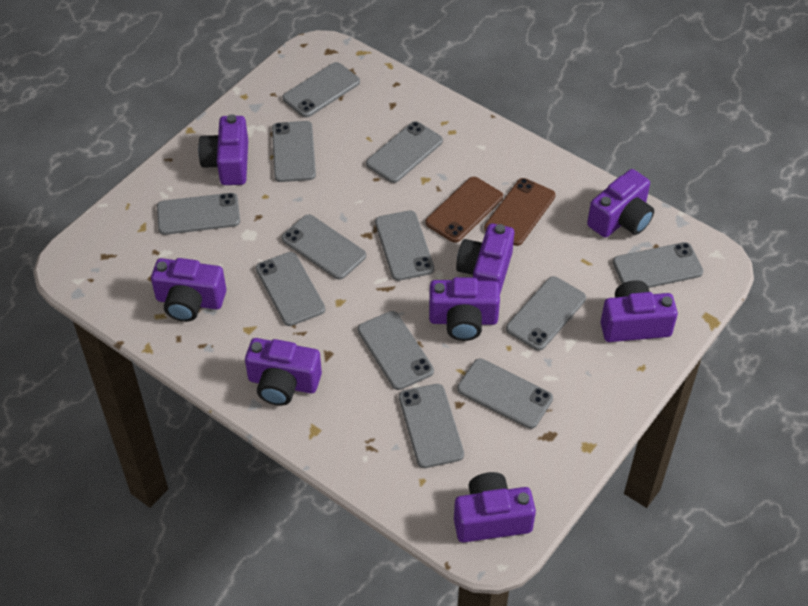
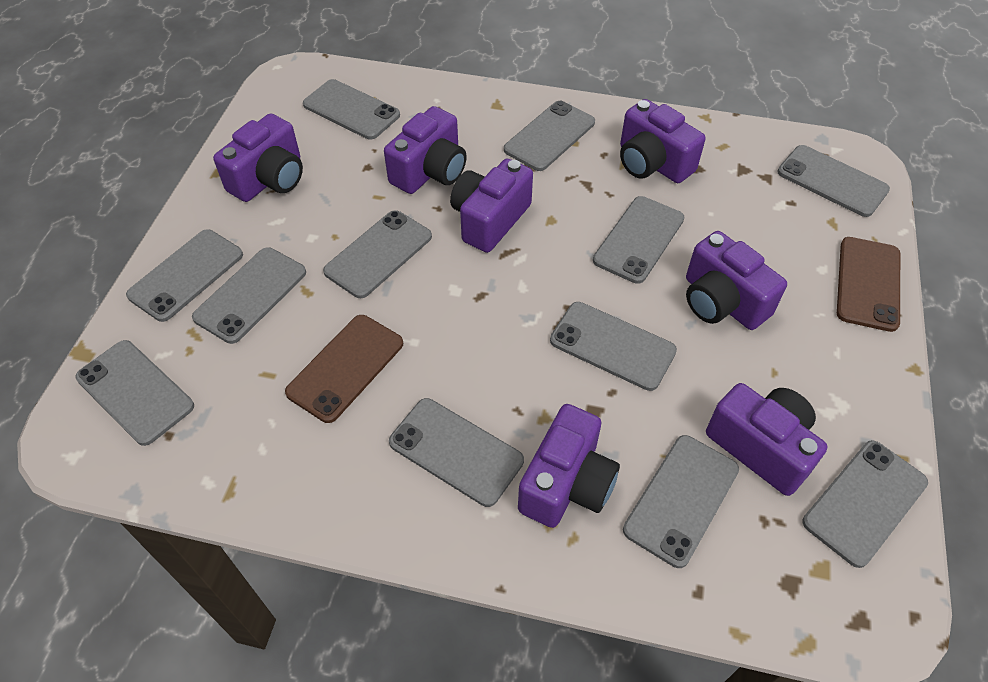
purple camera: 8 -> 7

